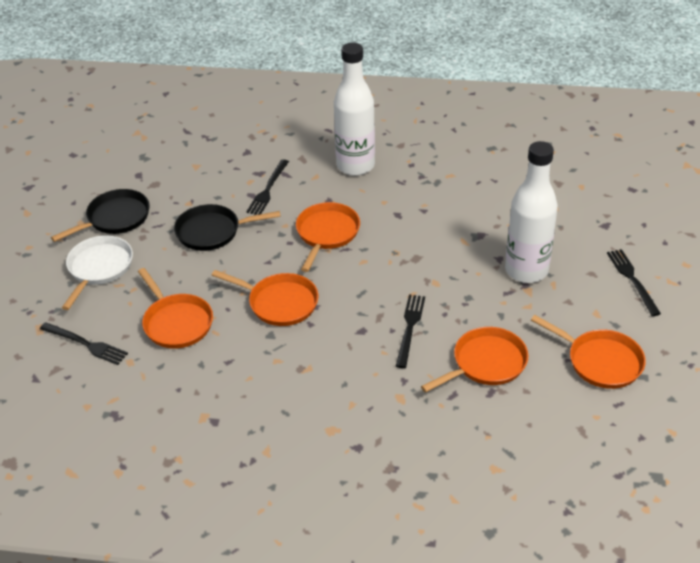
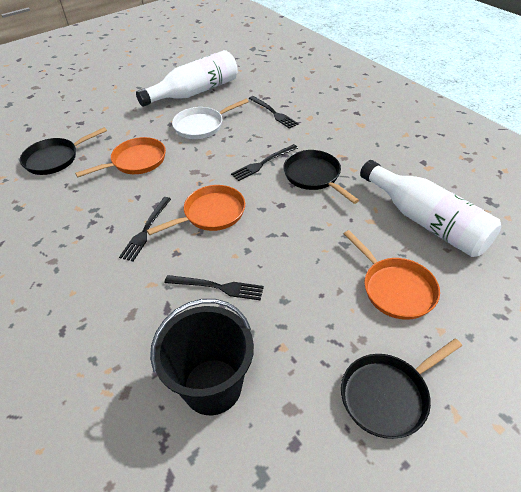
black bucket: 0 -> 1
black pan: 2 -> 3
orange pan: 5 -> 3

